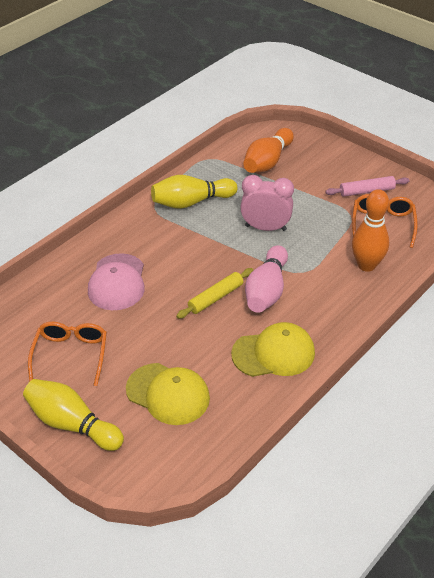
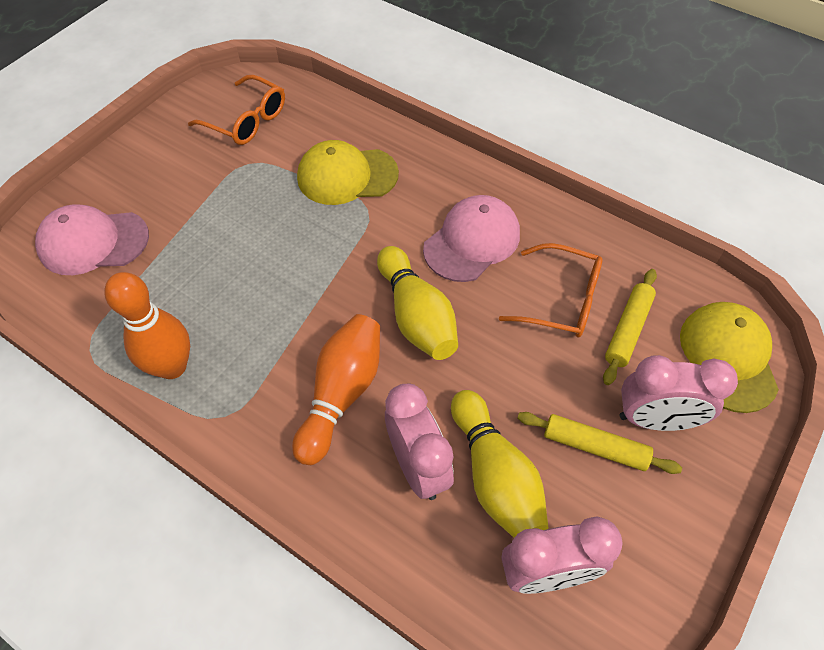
pink bowling pin: 1 -> 0
pink cap: 1 -> 2
pink clock: 1 -> 3
pink rolling pin: 1 -> 0
yellow rolling pin: 1 -> 2

